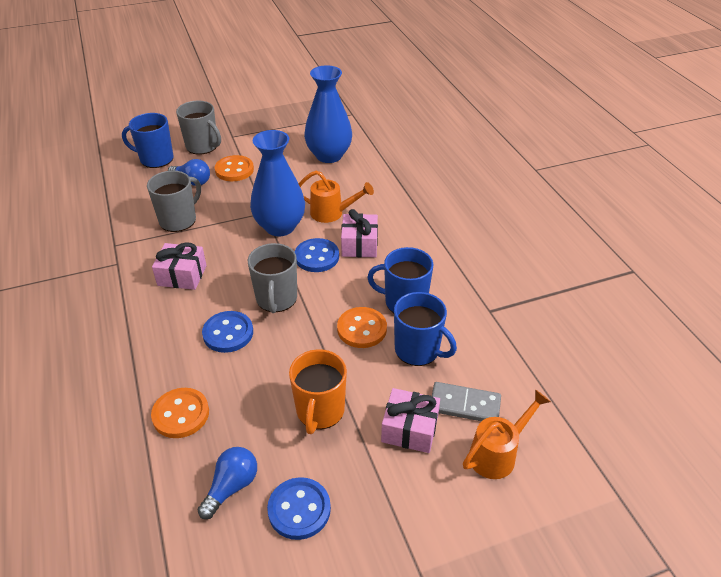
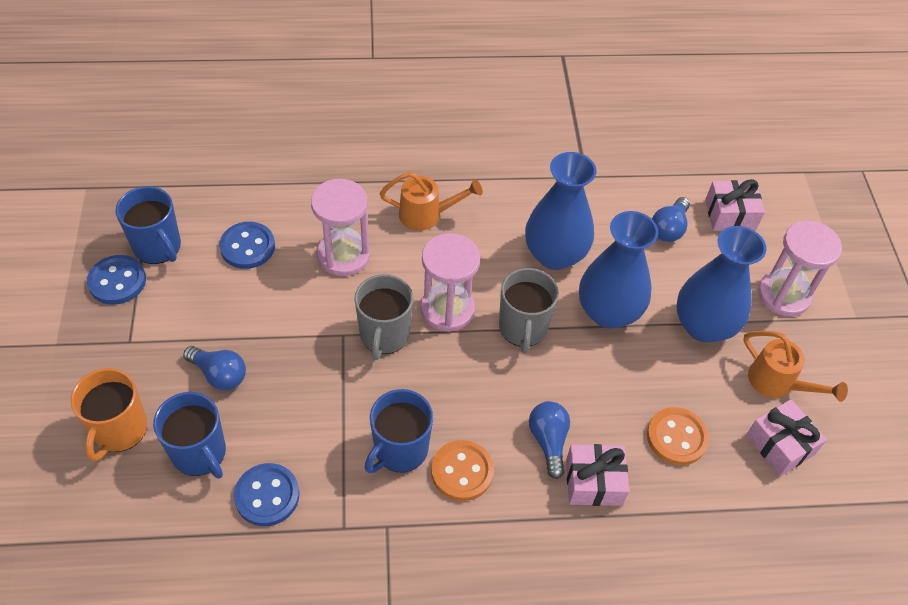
blue light bulb: 2 -> 3
blue vase: 2 -> 3
grey domino: 1 -> 0
grey mug: 3 -> 2
orange button: 3 -> 2
pink hourglass: 0 -> 3

